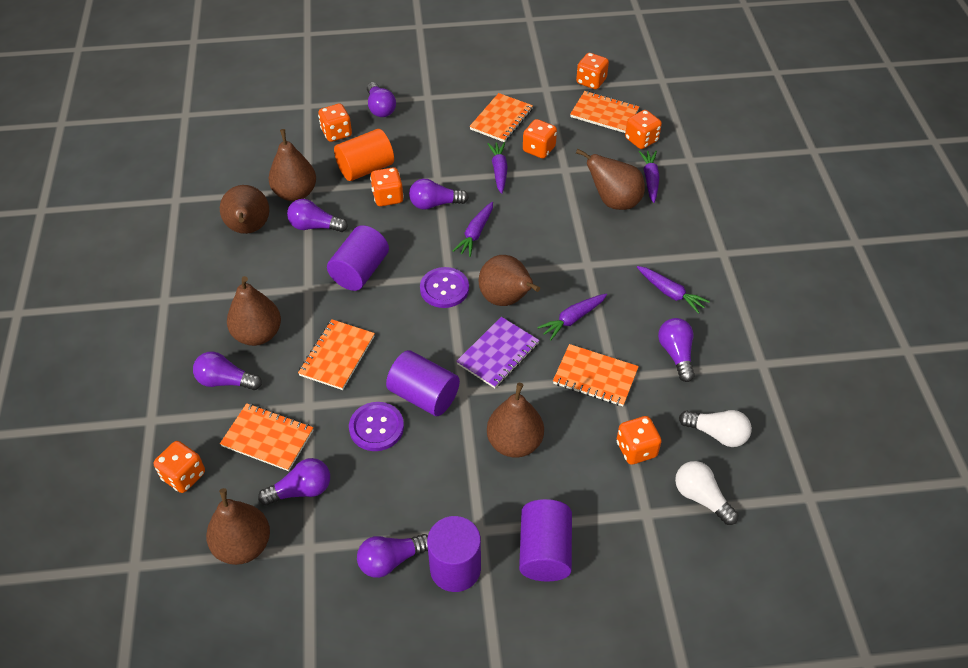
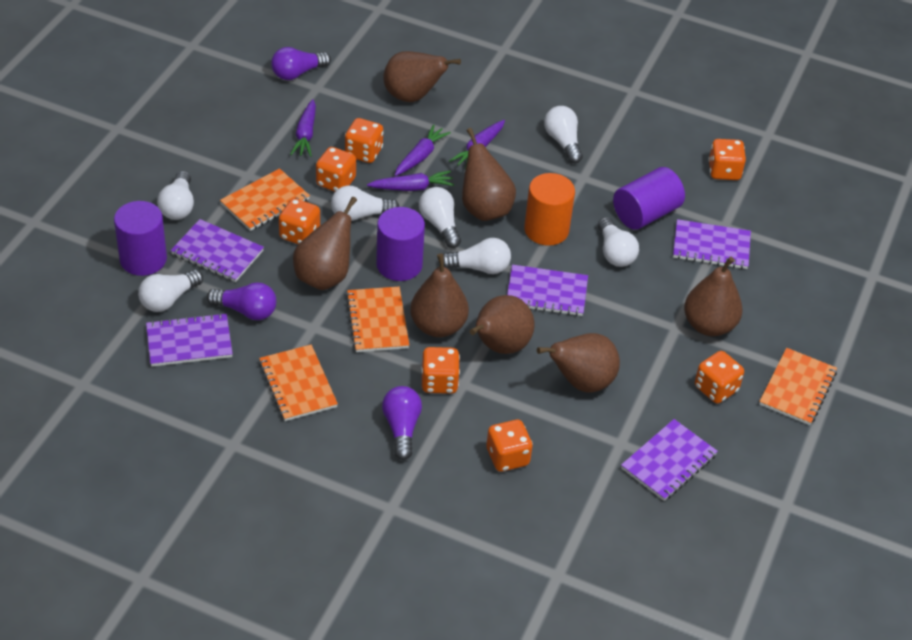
orange notebook: 5 -> 4
purple button: 2 -> 0
purple carrot: 5 -> 4
purple cylinder: 4 -> 3
purple light bulb: 7 -> 3
purple notebook: 1 -> 5
white light bulb: 2 -> 7

